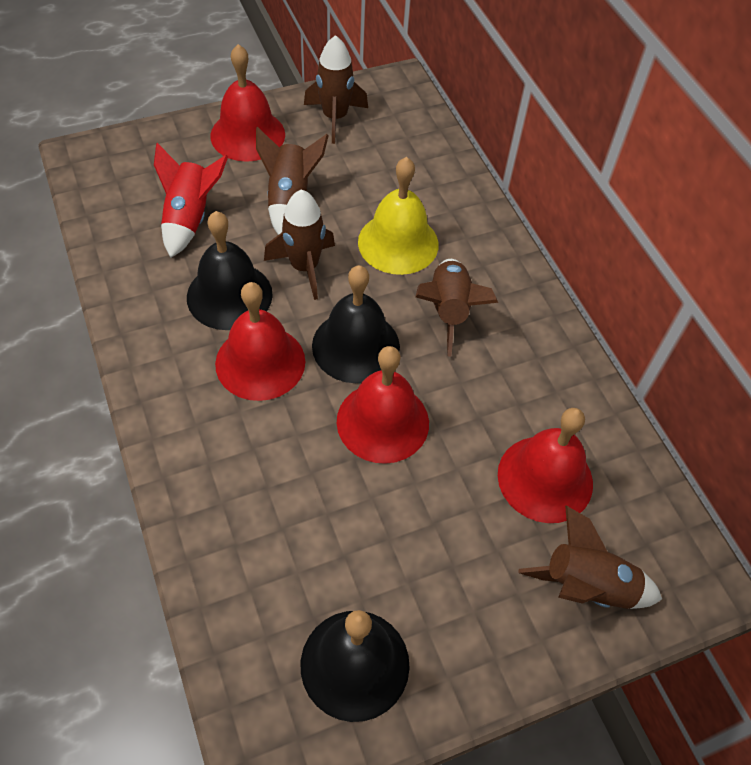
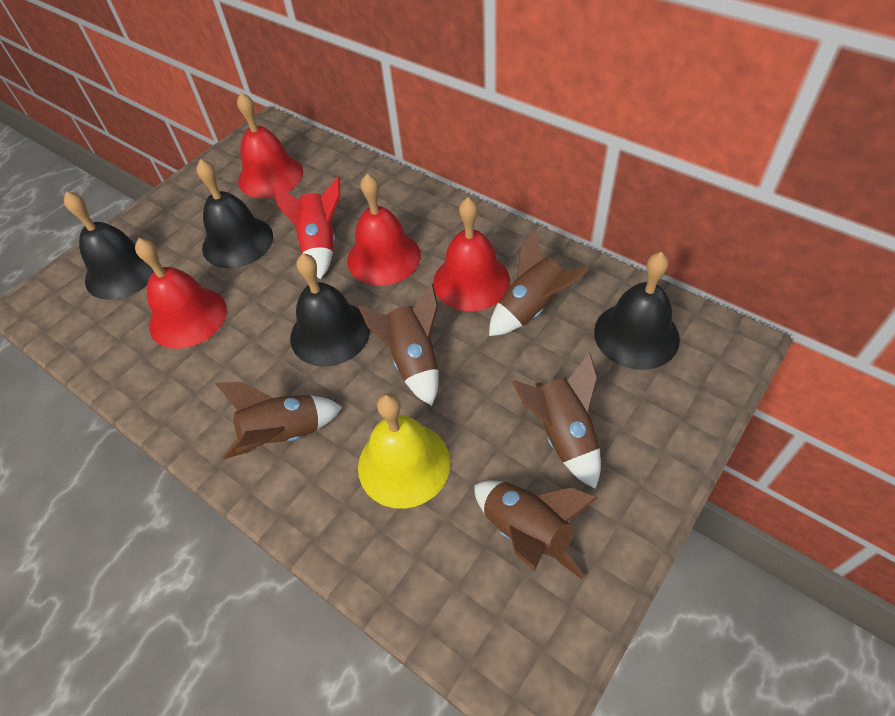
black bell: 3 -> 4

